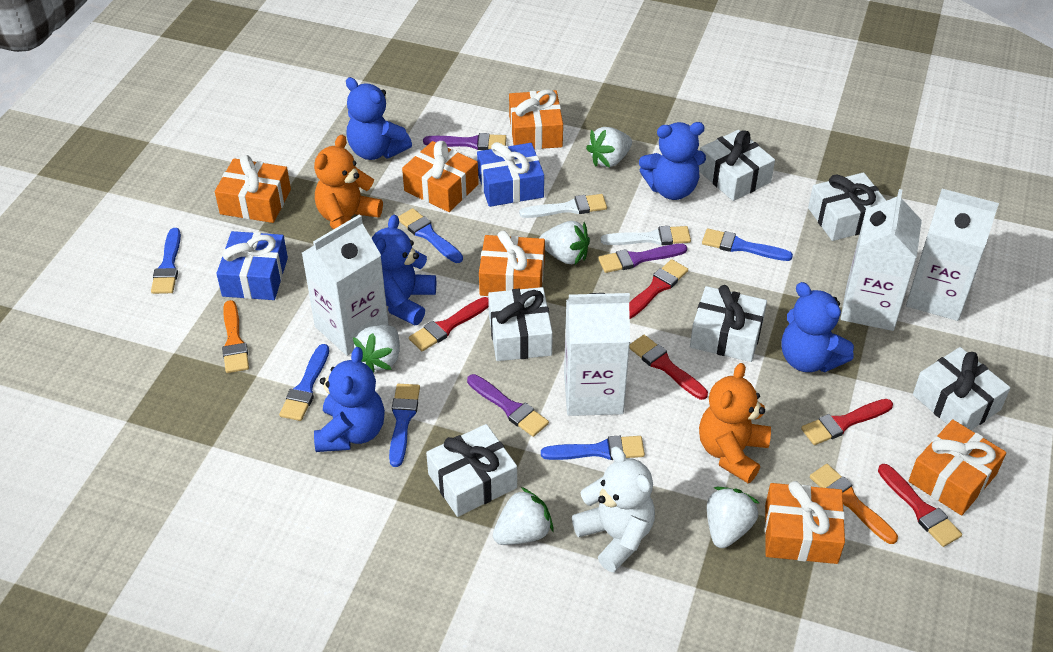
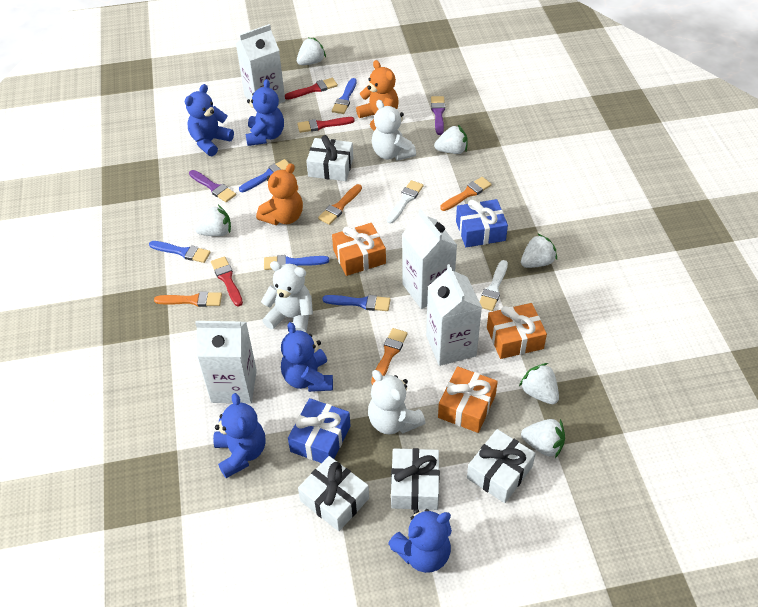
blue brush: 6 -> 5
orange brush: 2 -> 4
orange gift: 6 -> 3
purple brush: 3 -> 2
red brush: 5 -> 3
white gift: 6 -> 4
white strawberry: 5 -> 6
white teddy bear: 1 -> 3

